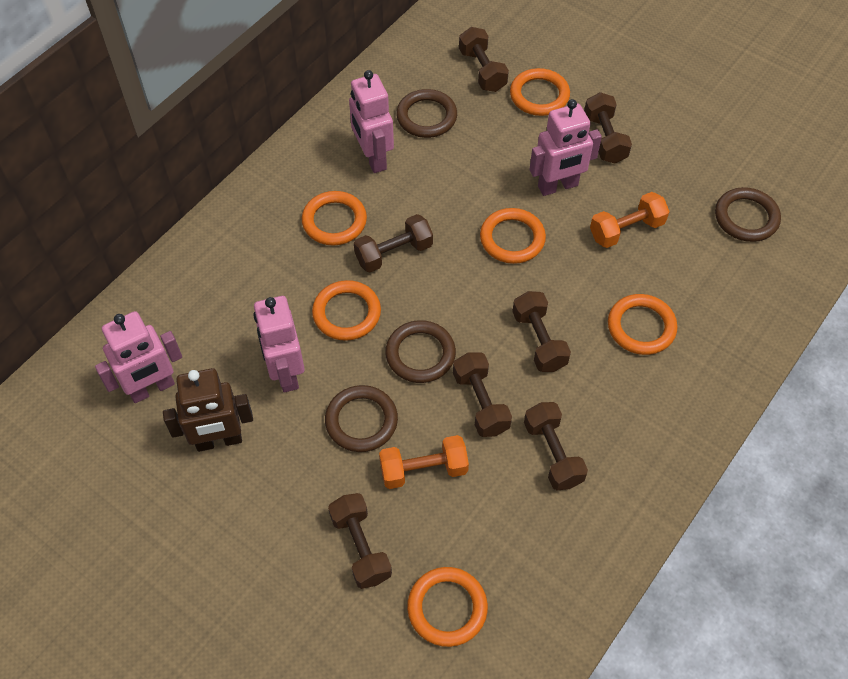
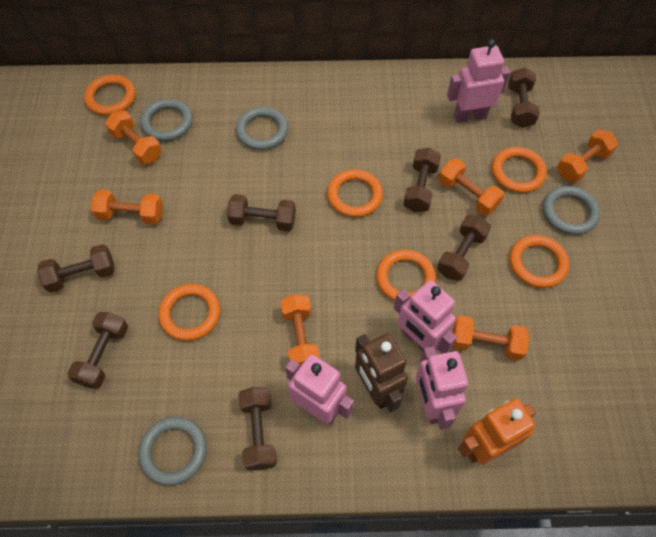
brown ring: 4 -> 0
grey ring: 0 -> 4
orange dumbbell: 2 -> 6
orange robot: 0 -> 1

